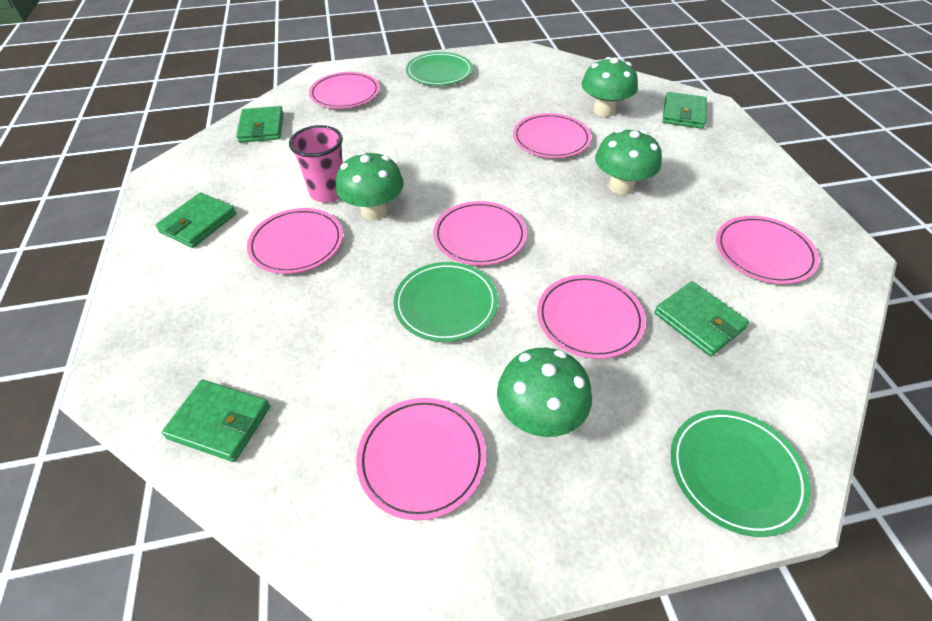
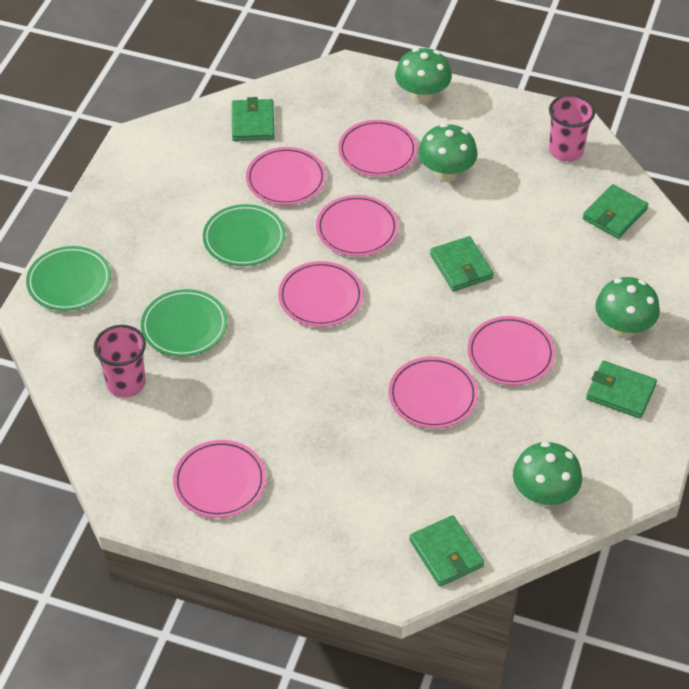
pink cup: 1 -> 2

